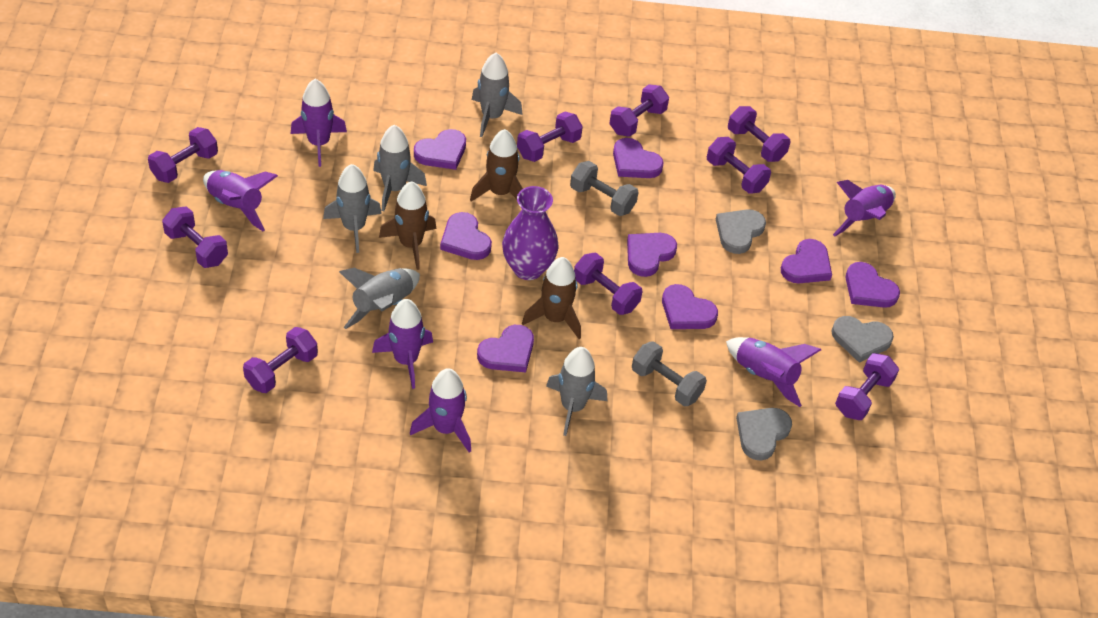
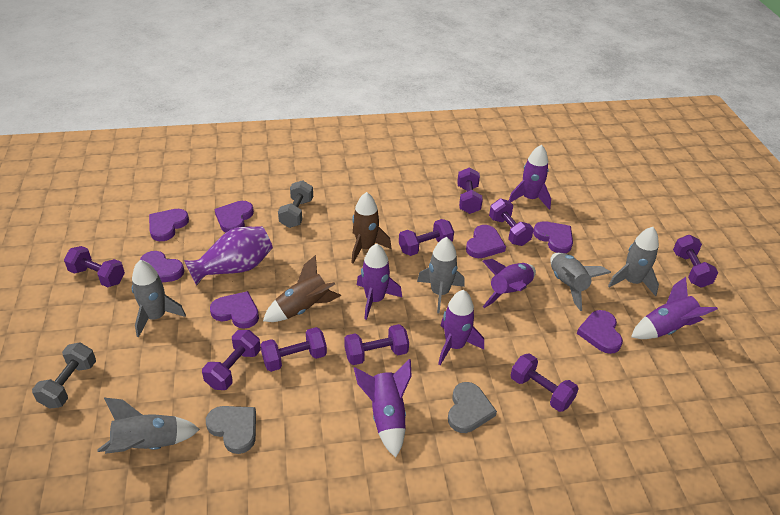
brown rocket: 3 -> 2
grey heart: 3 -> 2
purple heart: 8 -> 7

